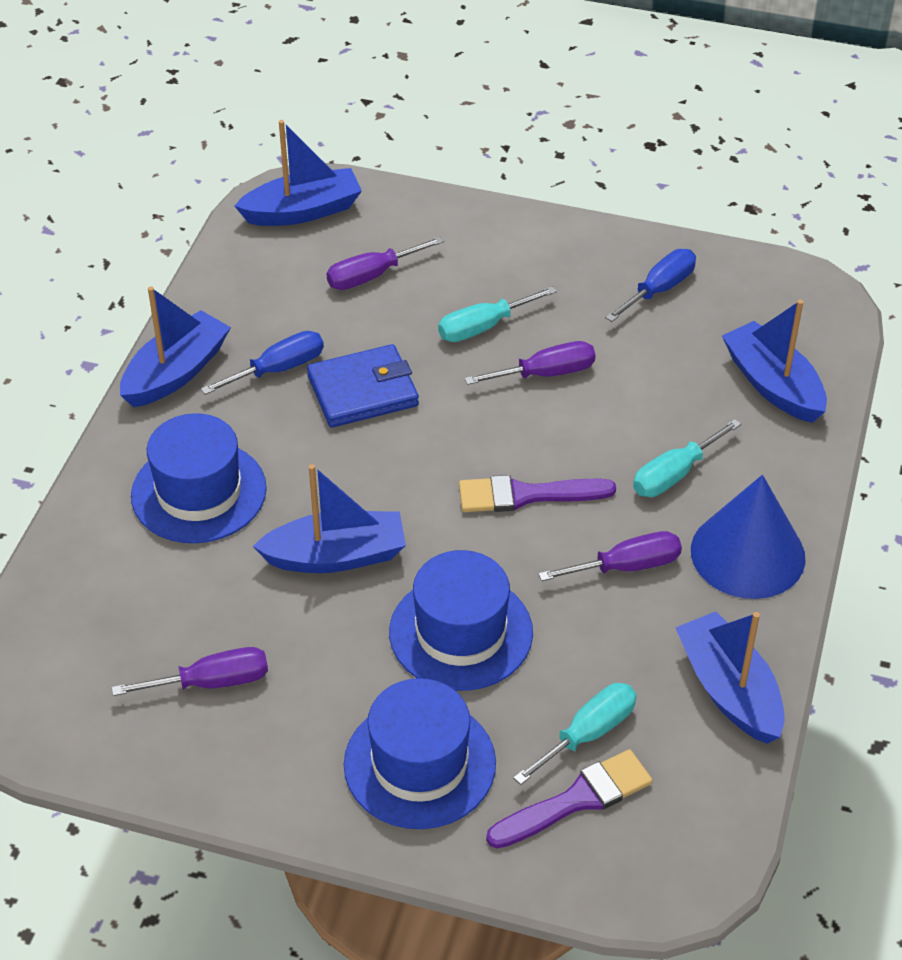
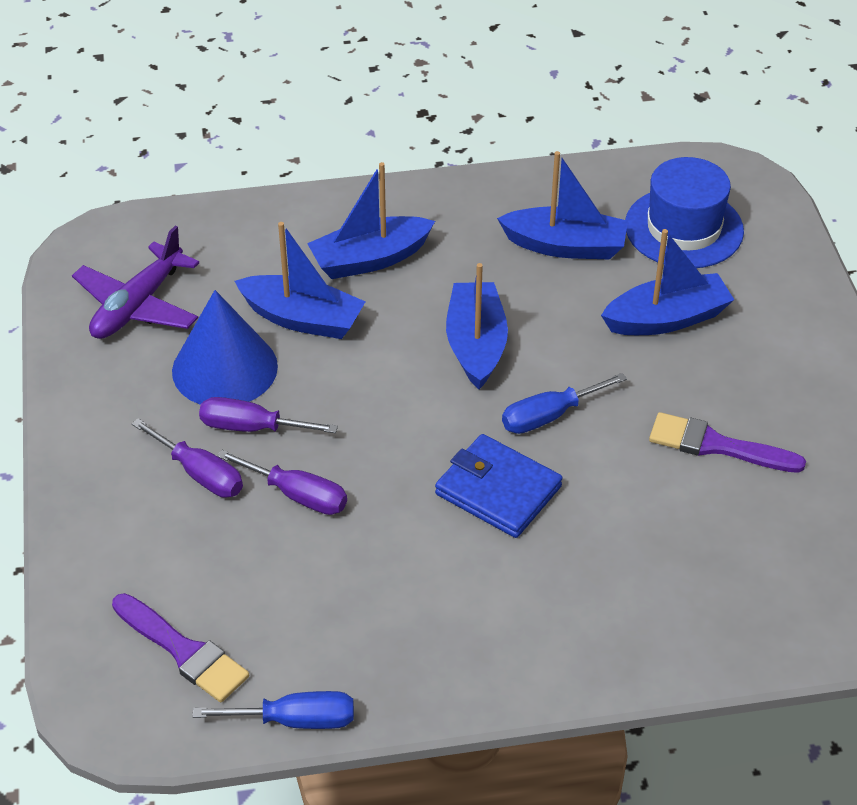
blue hat: 3 -> 1
purple plane: 0 -> 1
purple screwdriver: 4 -> 3
turquoise screwdriver: 3 -> 0

